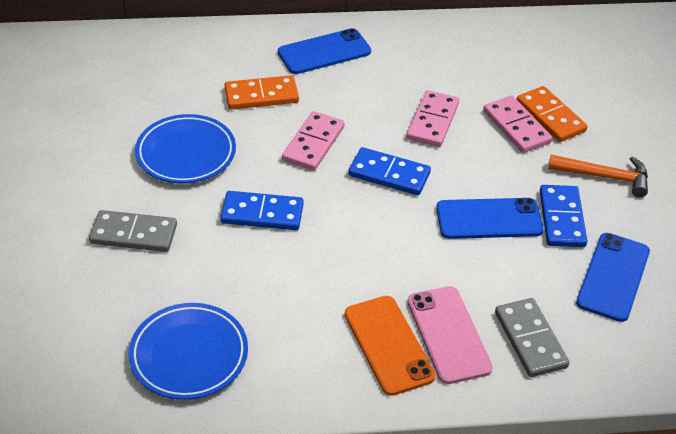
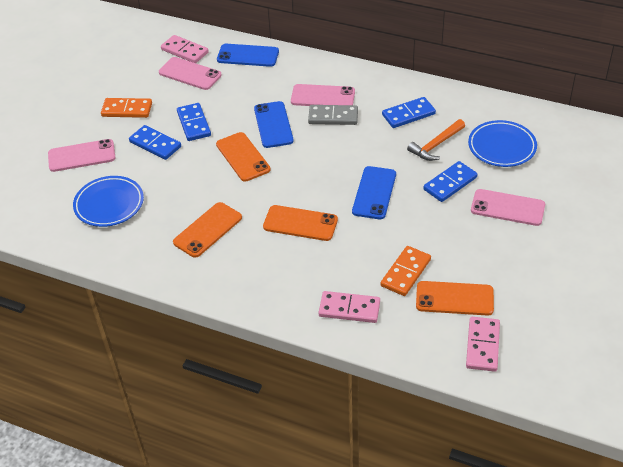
blue domino: 3 -> 4
grey domino: 2 -> 1
orange phone: 1 -> 4
pink phone: 1 -> 4

